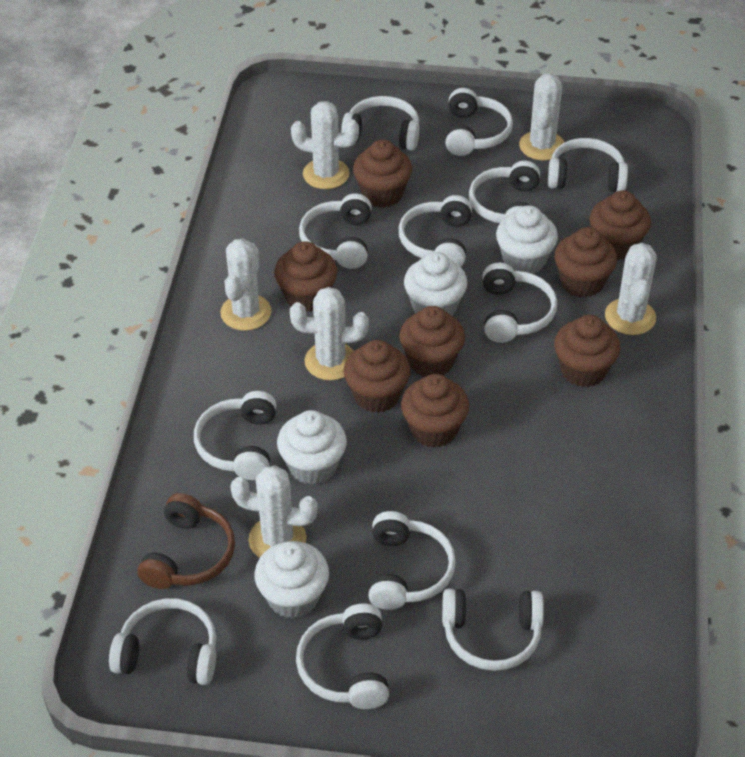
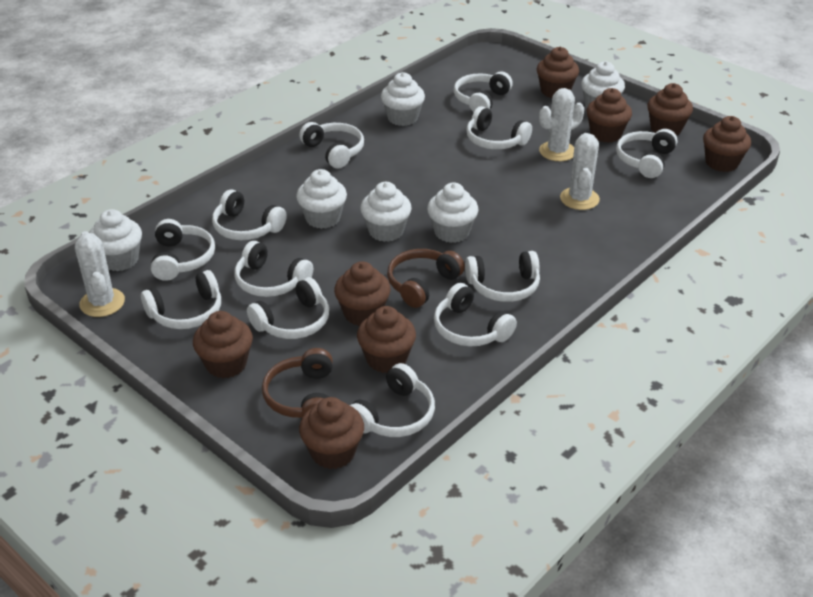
brown headphones: 1 -> 2
white cactus: 6 -> 3
white cupcake: 4 -> 6

